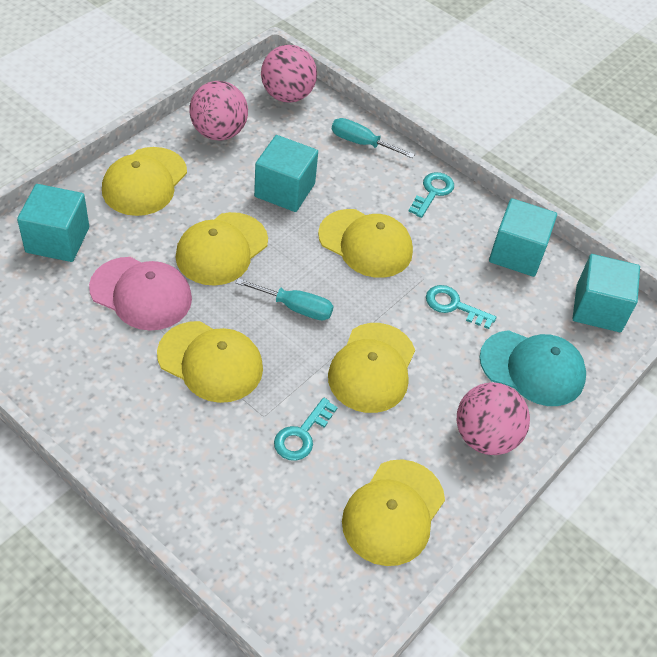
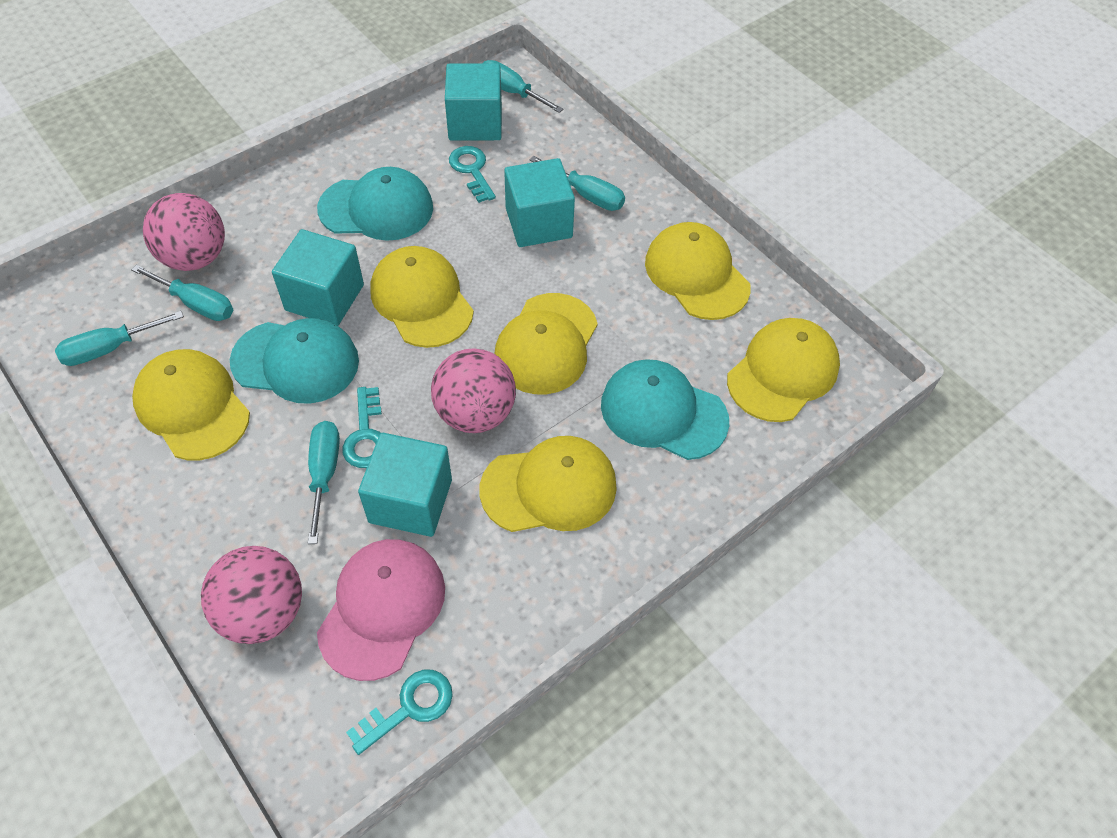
turquoise cap: 1 -> 3
turquoise screwdriver: 2 -> 5

